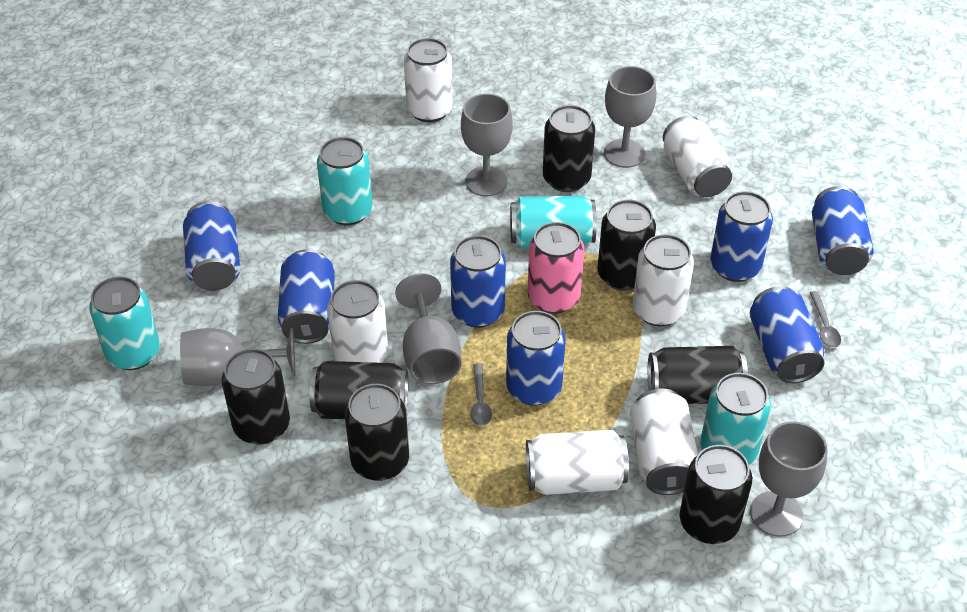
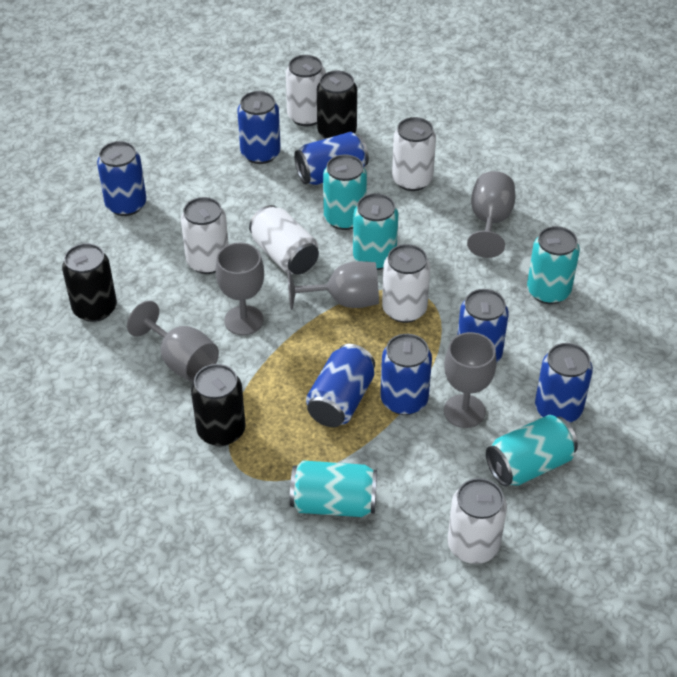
black can: 7 -> 3
grey spoon: 2 -> 0
pink can: 1 -> 0
turquoise can: 4 -> 5

